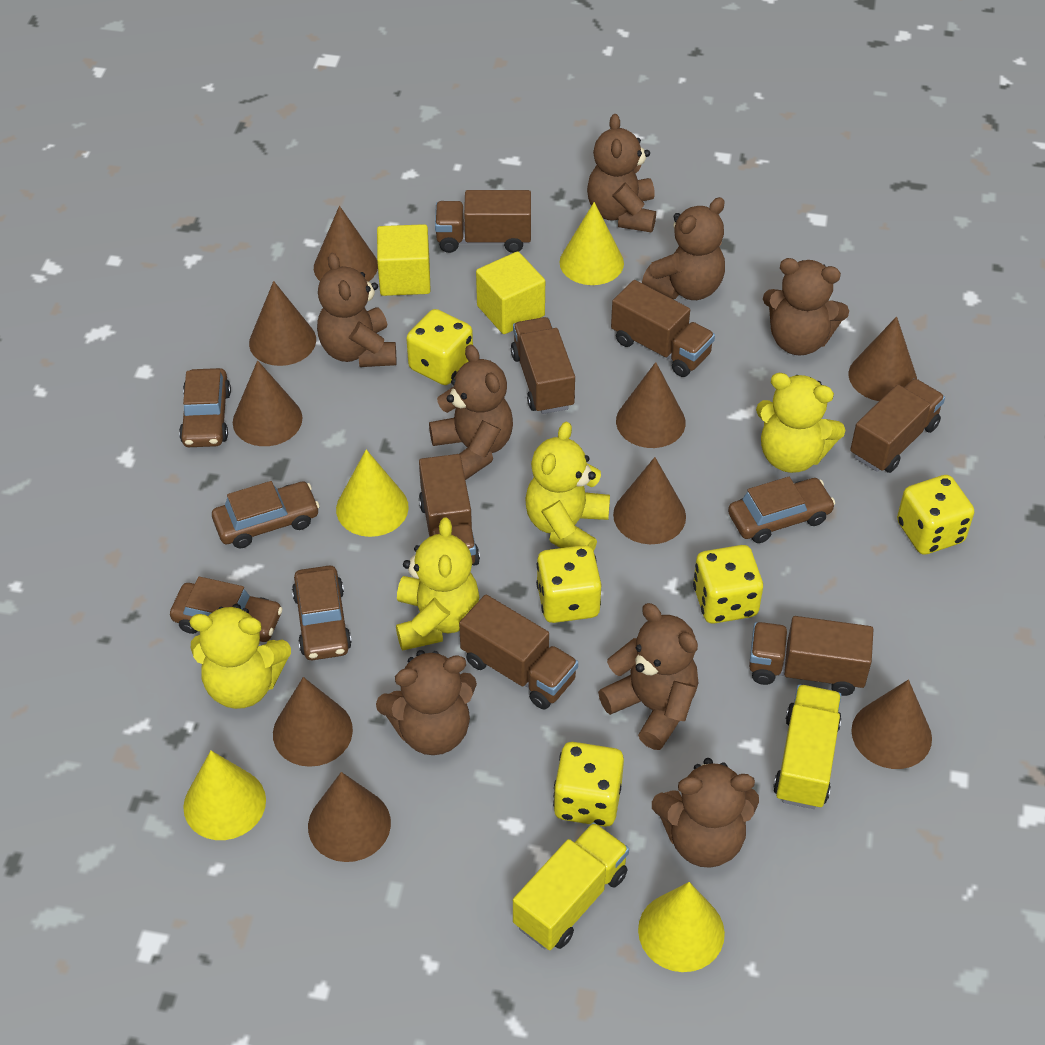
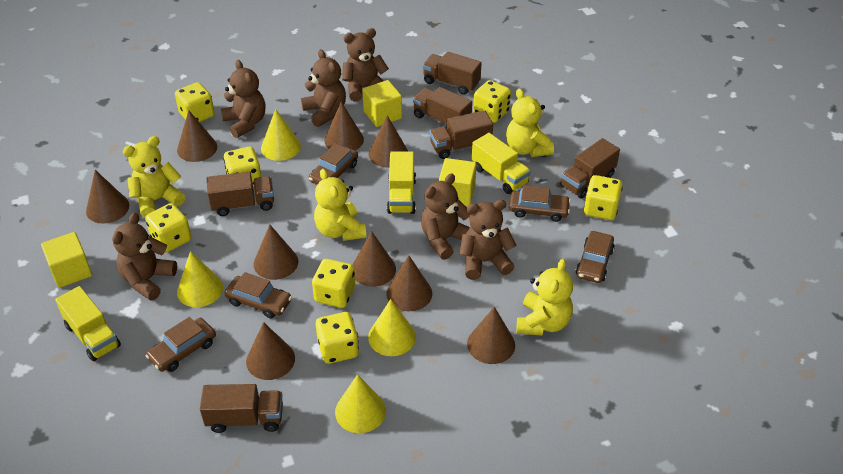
brown teddy bear: 8 -> 6
brown truck: 7 -> 6
yellow cube: 2 -> 3
yellow dice: 5 -> 7
yellow truck: 2 -> 3

